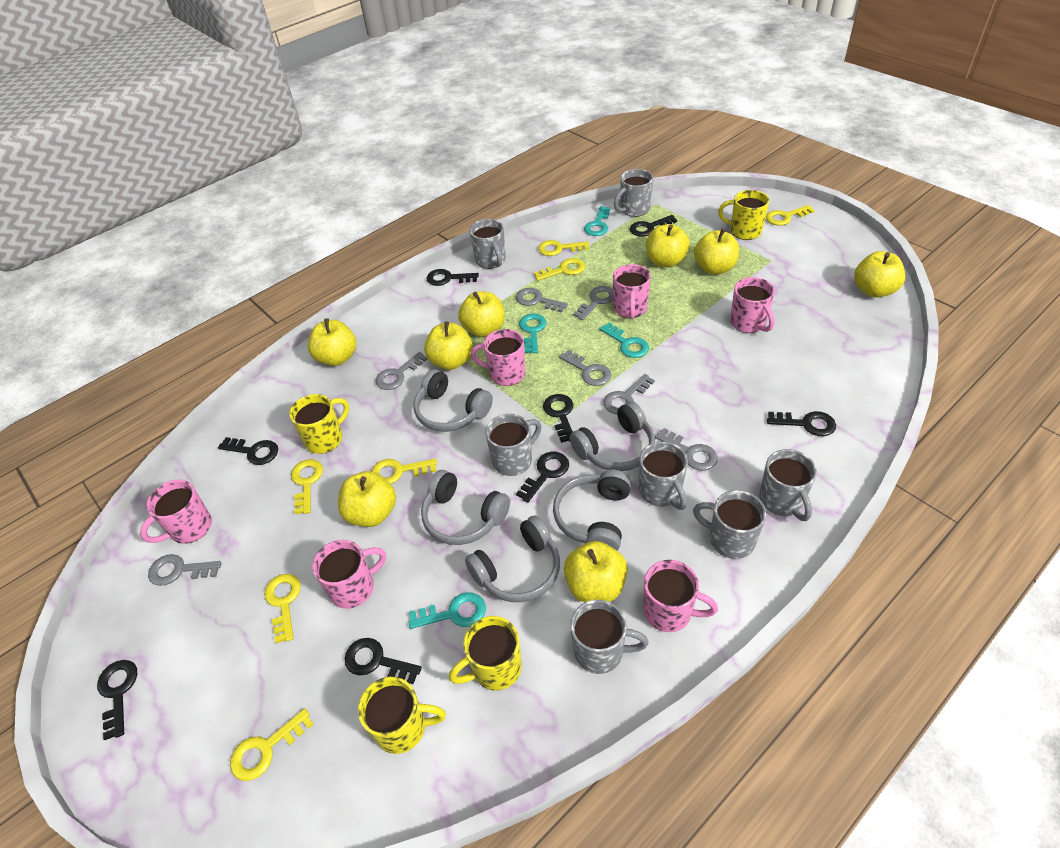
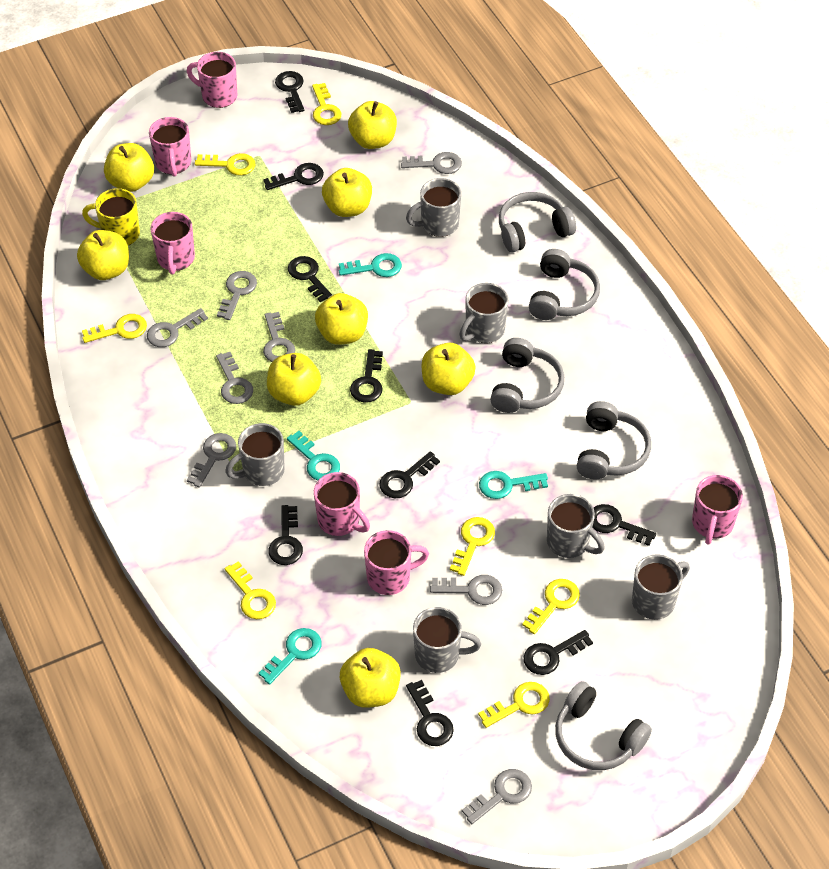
black key: 8 -> 9
grey key: 7 -> 8
grey mug: 7 -> 6
yellow mug: 4 -> 1

